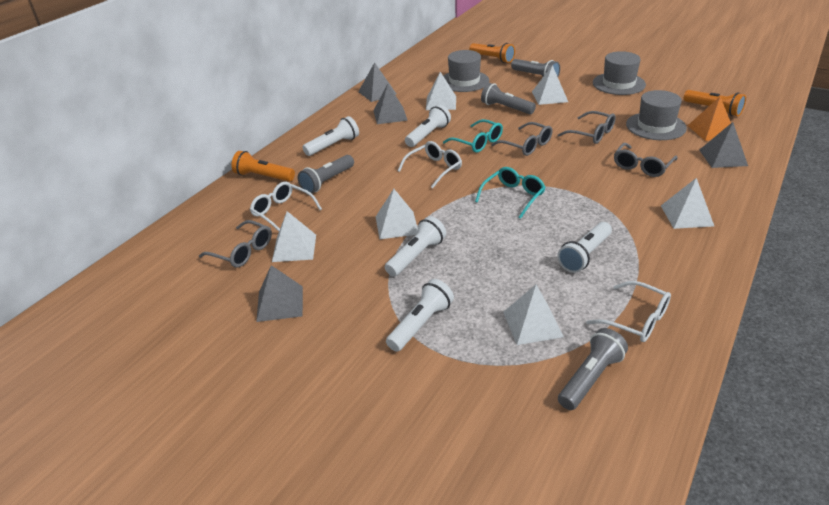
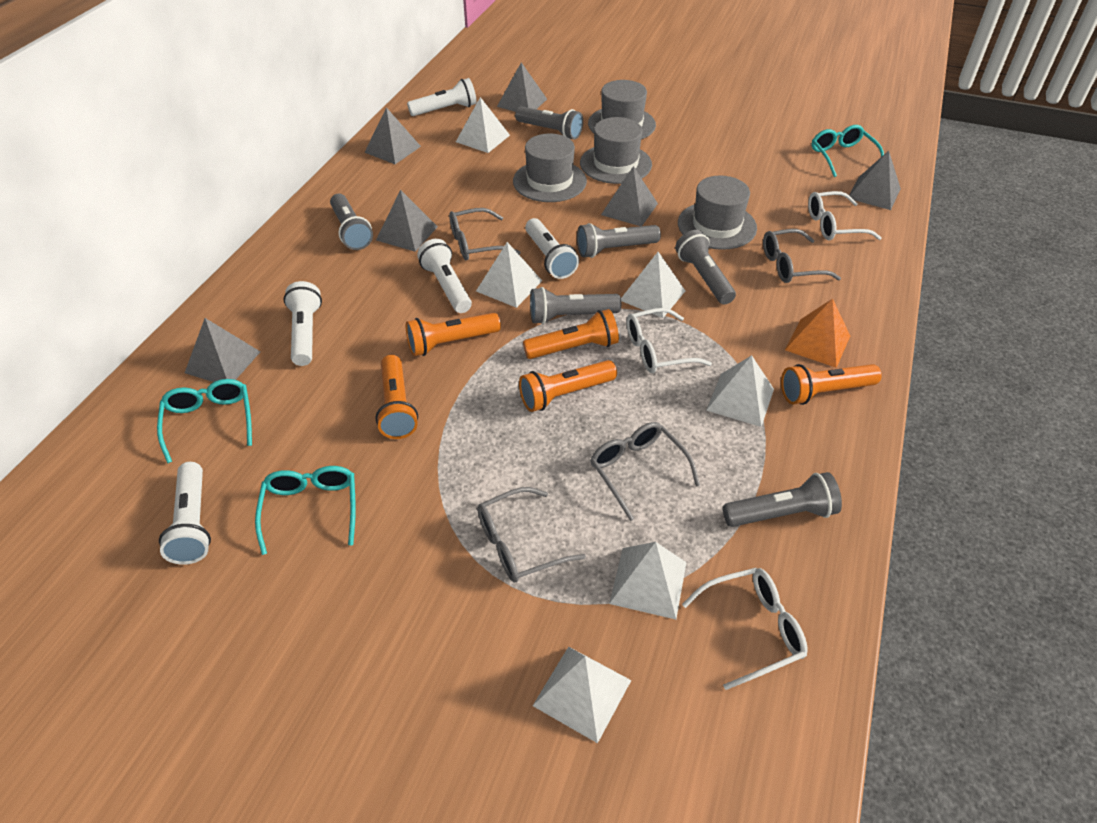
grey flashlight: 4 -> 6
grey hat: 3 -> 4
grey pyramid: 4 -> 6
orange flashlight: 3 -> 5
turquoise glasses: 2 -> 3

